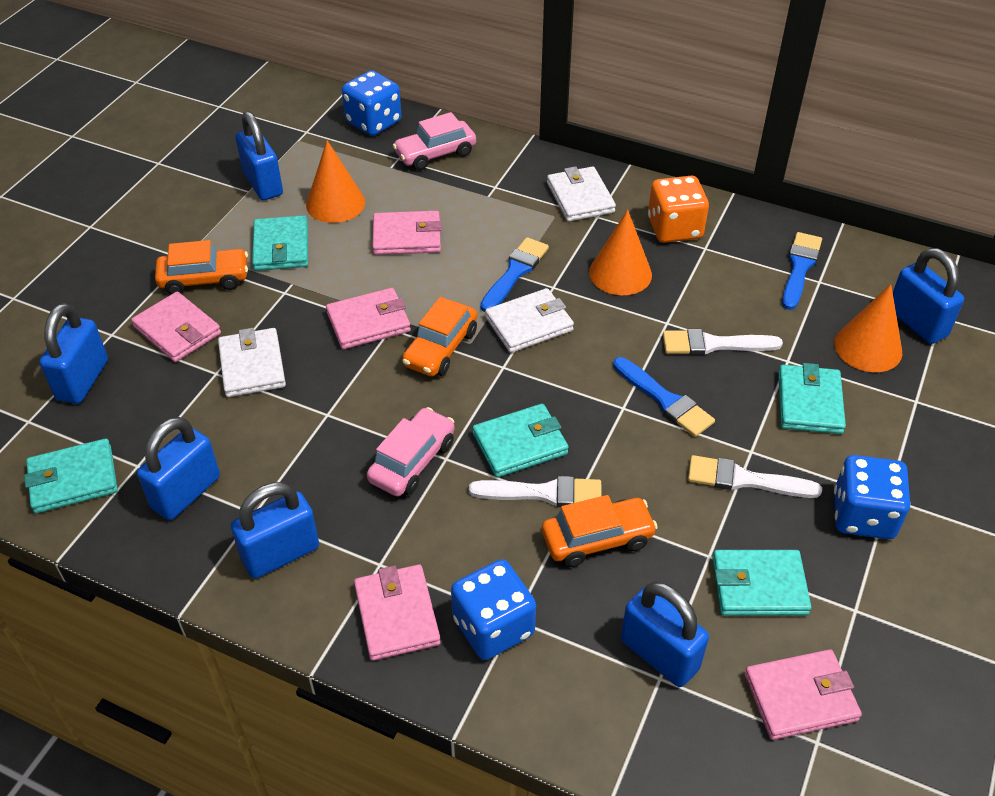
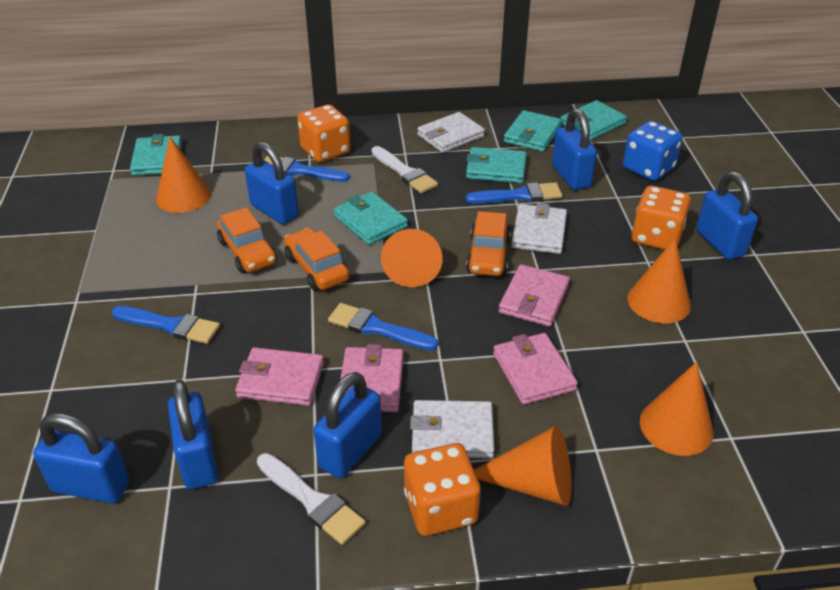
blue brush: 3 -> 4
blue dice: 3 -> 1
orange cone: 3 -> 5
orange dice: 1 -> 3
pink car: 2 -> 0
pink wallet: 5 -> 4
white brush: 3 -> 2

